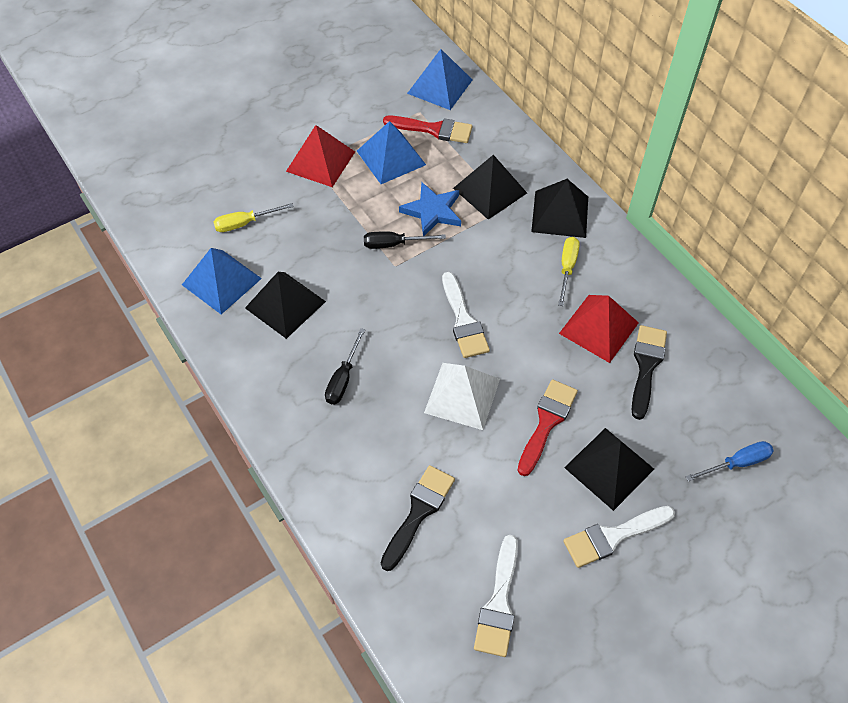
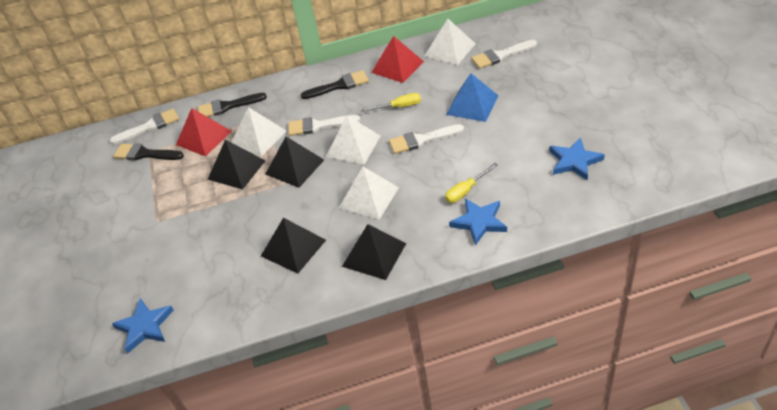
black brush: 2 -> 3
black screwdriver: 2 -> 0
blue pyramid: 3 -> 1
blue screwdriver: 1 -> 0
blue star: 1 -> 3
red brush: 2 -> 0
white brush: 3 -> 4
white pyramid: 1 -> 4

